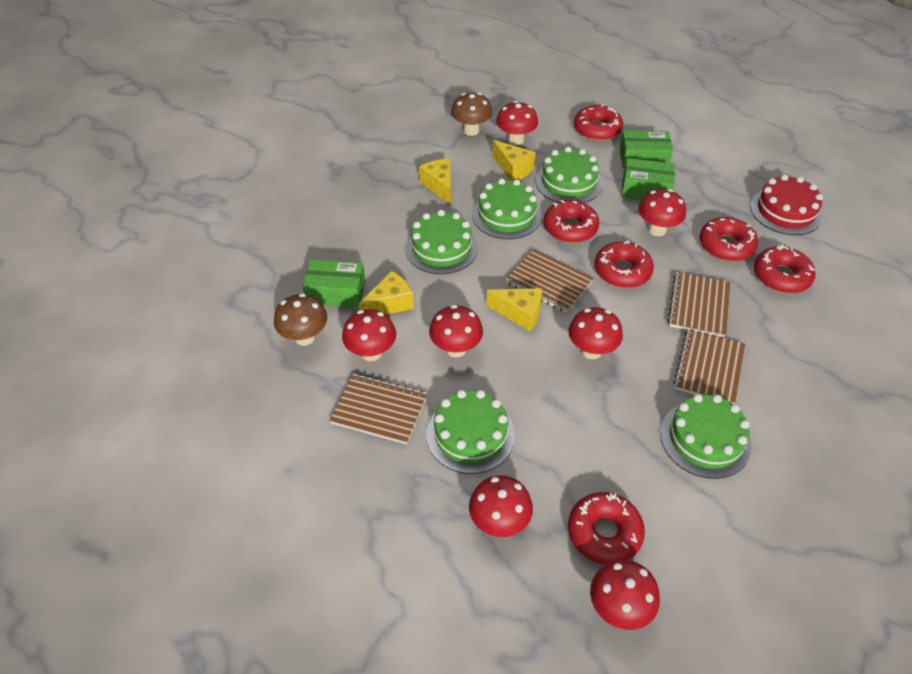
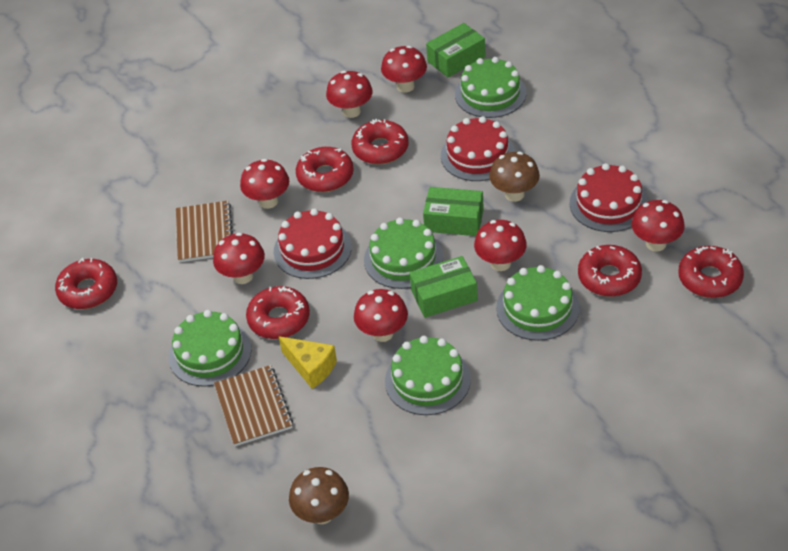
brown notebook: 4 -> 2
red cake: 1 -> 3
yellow cheese: 4 -> 1

